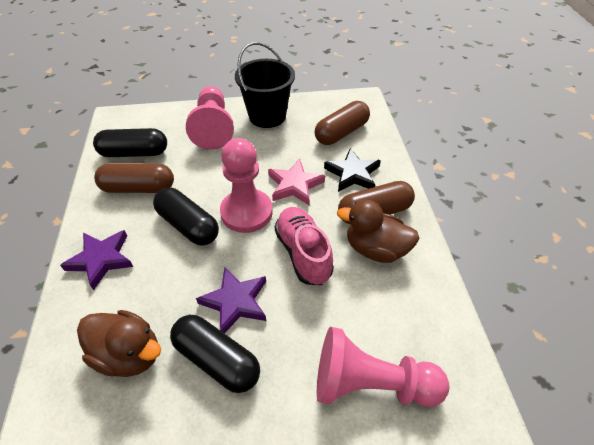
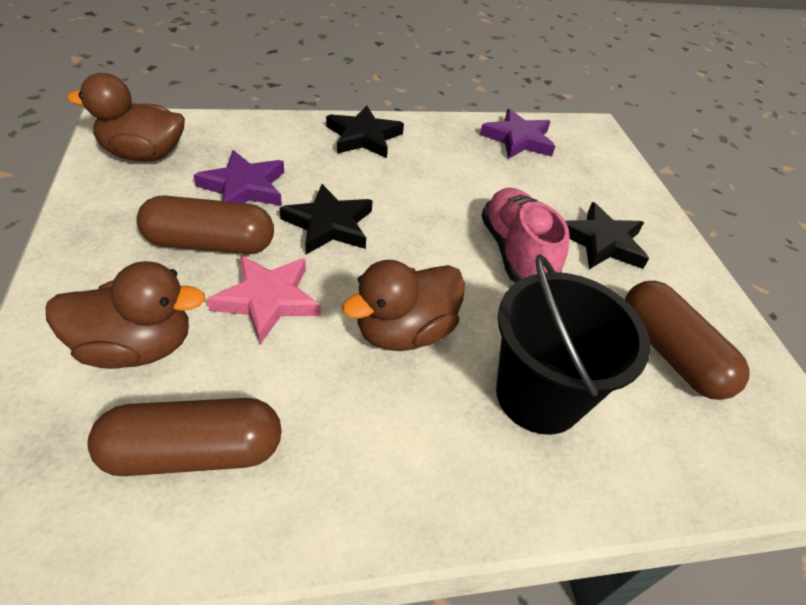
black capsule: 3 -> 0
black star: 1 -> 3
brown duck: 2 -> 3
pink pawn: 3 -> 0

